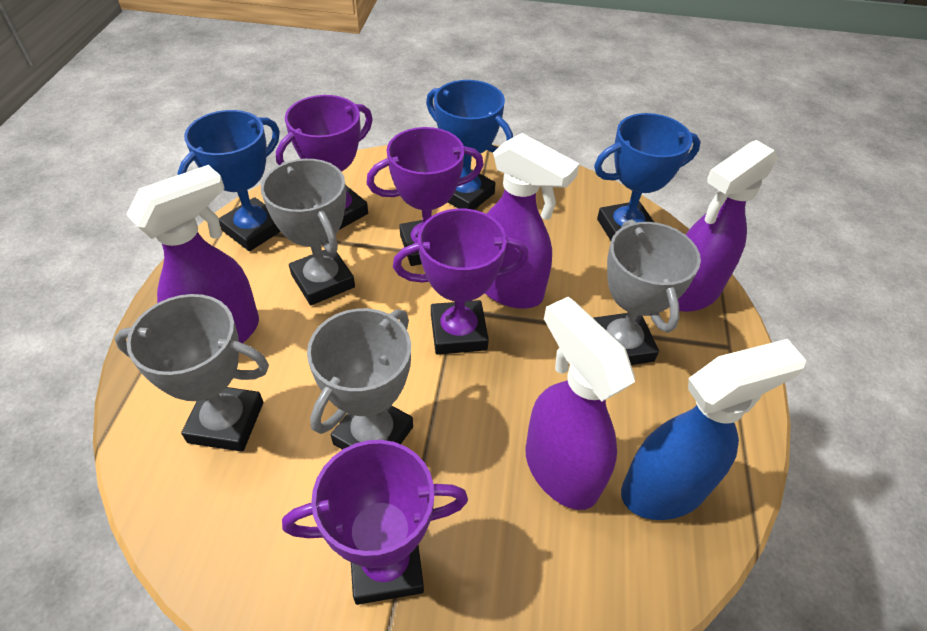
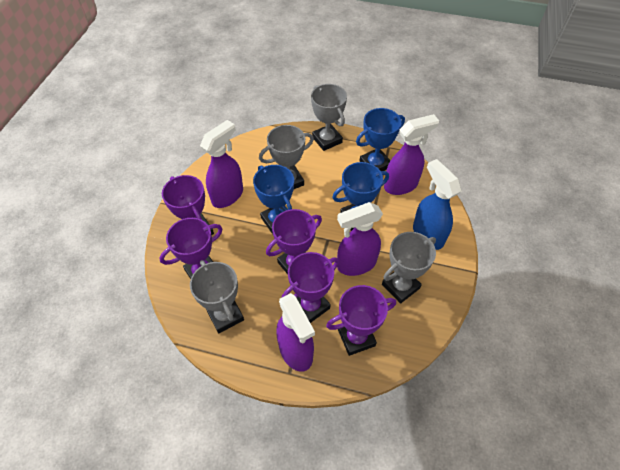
purple trophy: 4 -> 5

